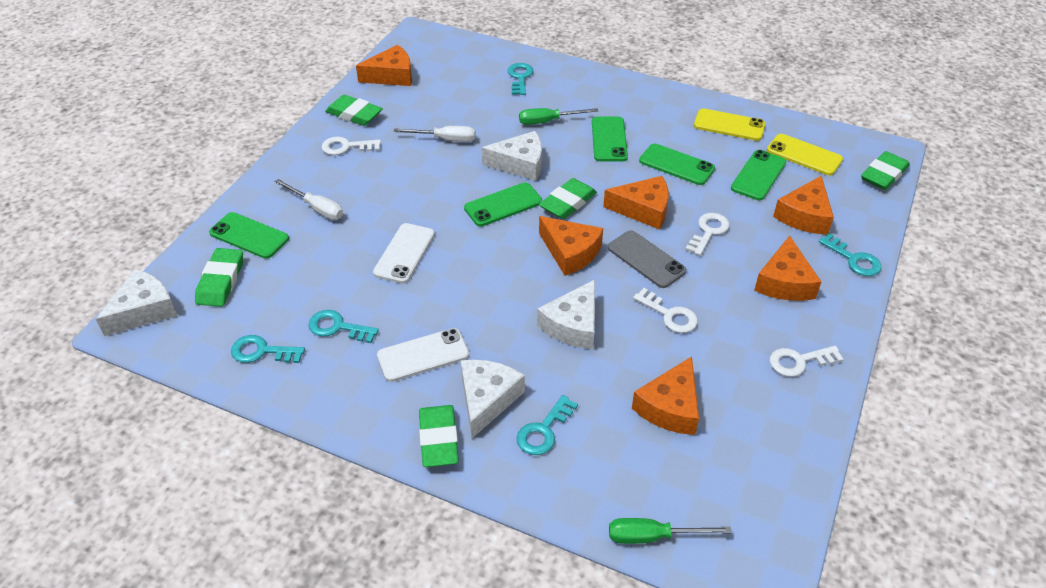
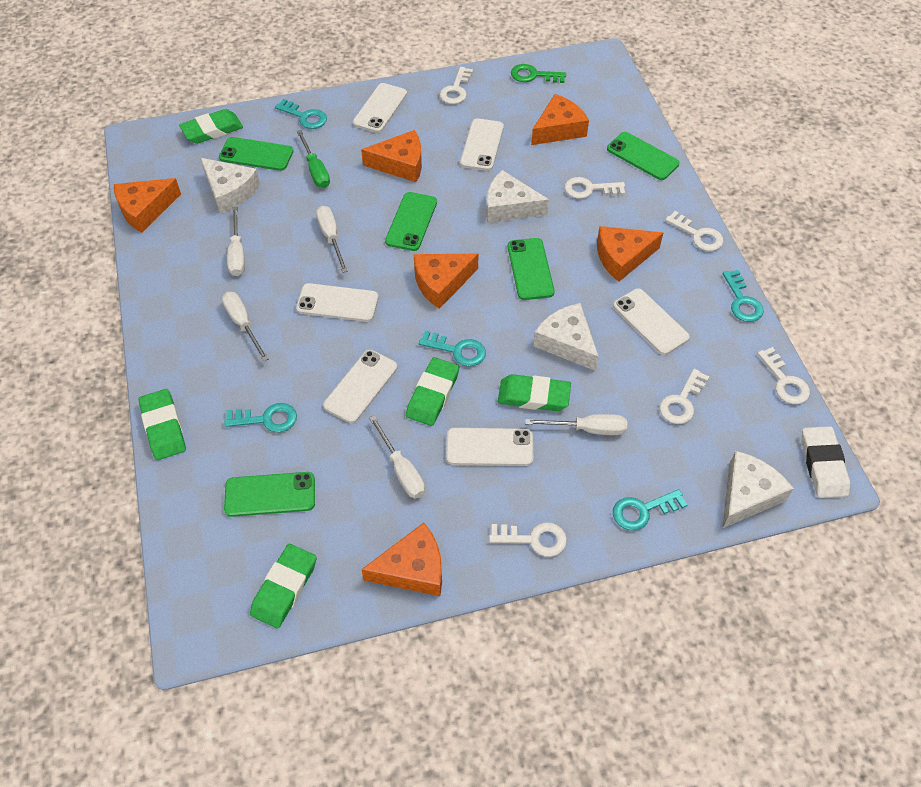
green key: 0 -> 1
green screwdriver: 2 -> 1
grey phone: 1 -> 0
white eraser: 0 -> 1
white key: 4 -> 6
white phone: 2 -> 6
white screwdriver: 2 -> 5
yellow phone: 2 -> 0

